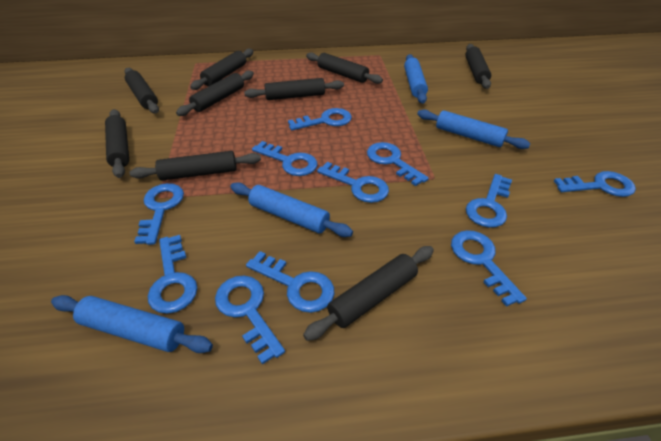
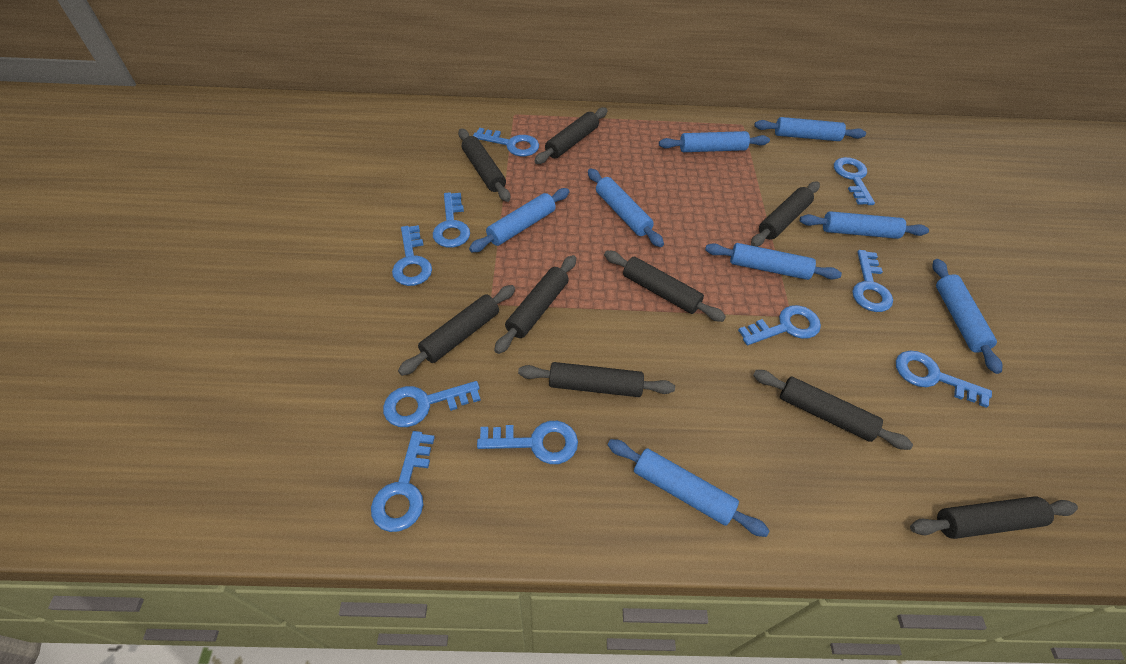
blue key: 11 -> 10
blue rolling pin: 4 -> 8

